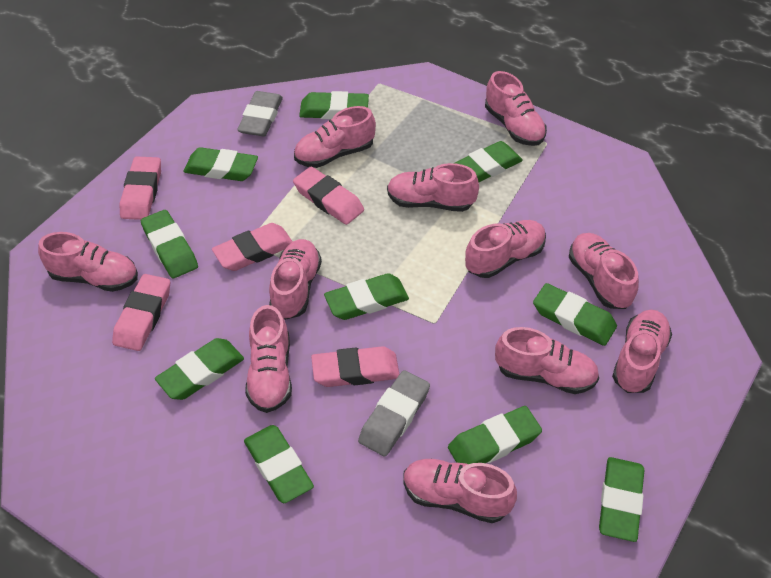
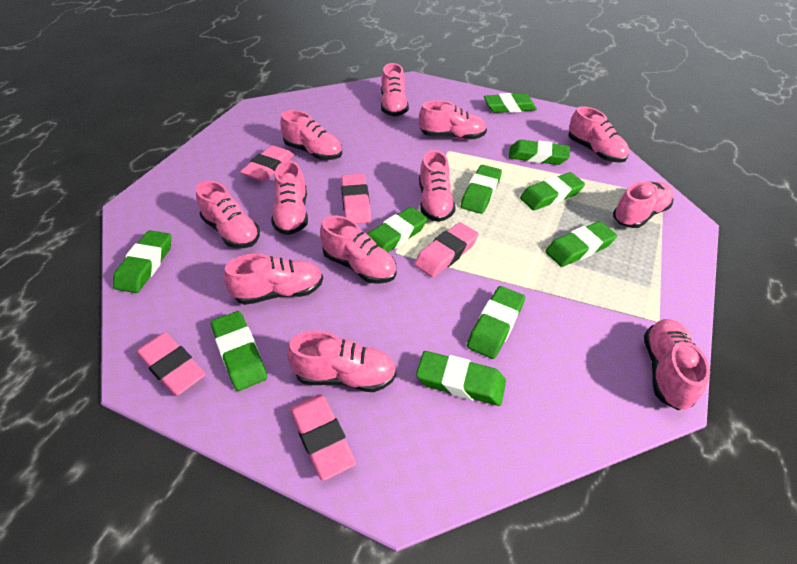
grey eraser: 2 -> 0
pink shoe: 11 -> 12

